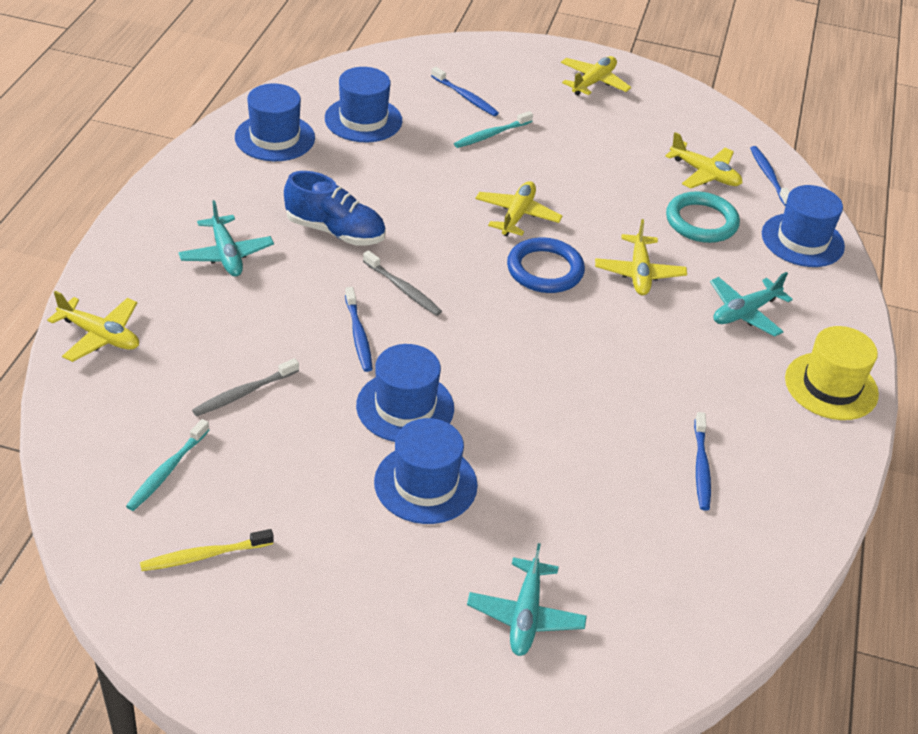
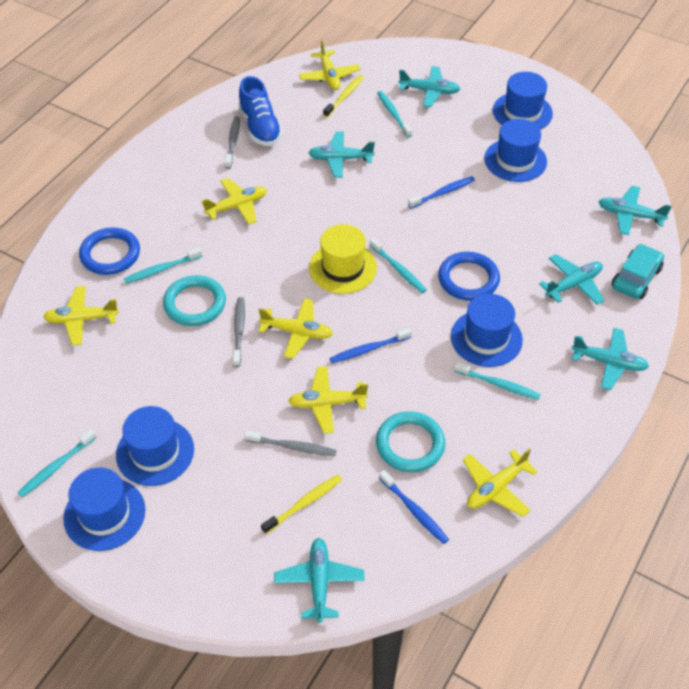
blue ring: 1 -> 2
blue toothbrush: 4 -> 3
grey toothbrush: 2 -> 3
turquoise car: 0 -> 1
turquoise plane: 3 -> 6
turquoise ring: 1 -> 2
turquoise toothbrush: 2 -> 5
yellow plane: 5 -> 6
yellow toothbrush: 1 -> 2

